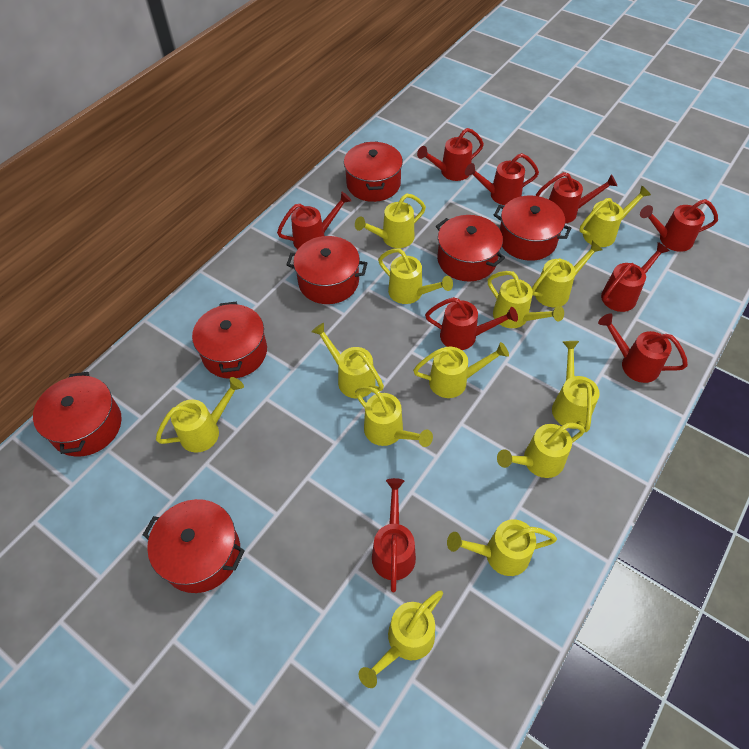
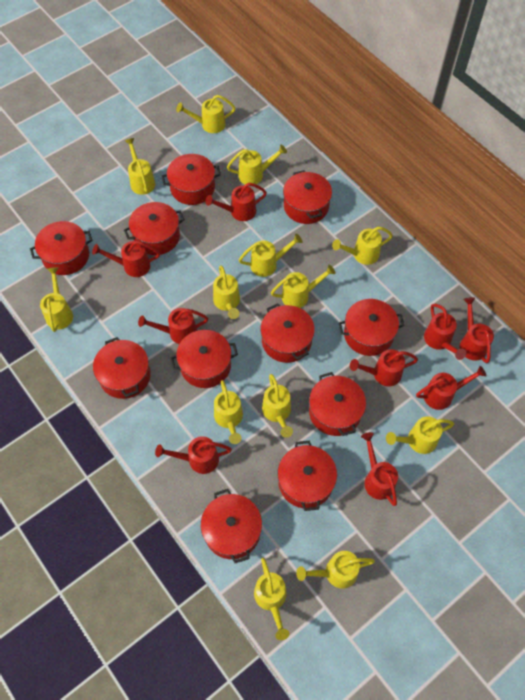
red pot: 7 -> 11

